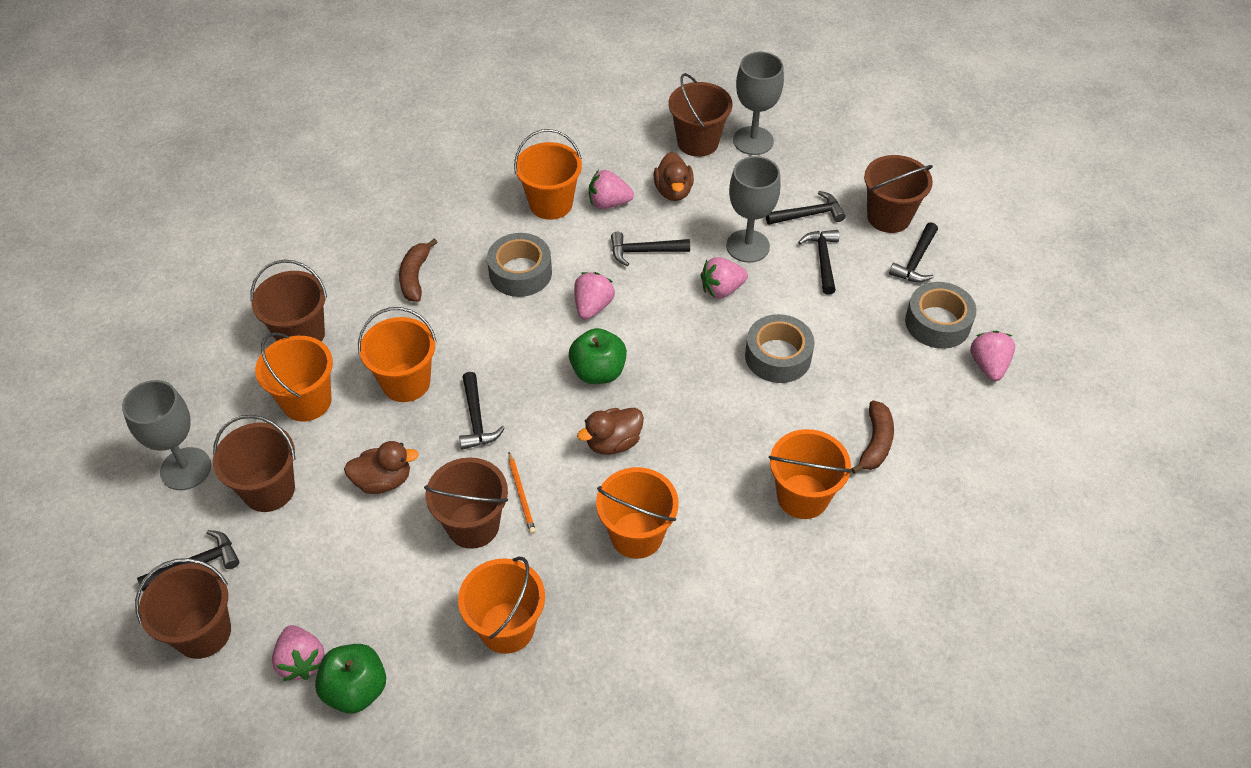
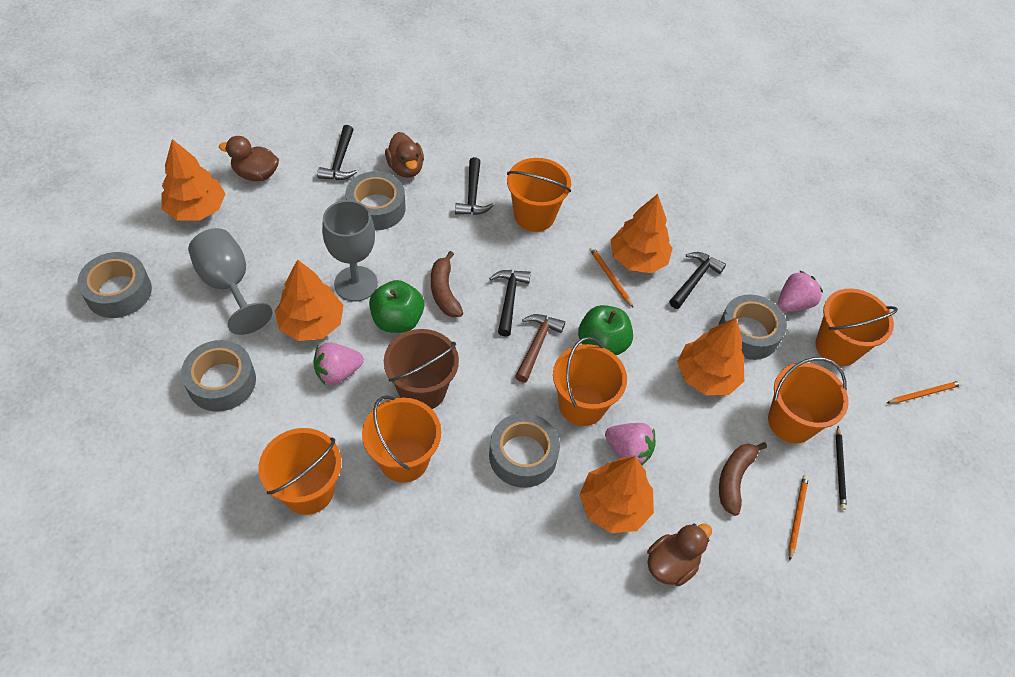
black hammer: 6 -> 4
black pencil: 0 -> 1
brown bucket: 6 -> 1
brown hammer: 0 -> 1
grey goblet: 3 -> 2
grey tape: 3 -> 5
orange pencil: 1 -> 3
orange tree: 0 -> 5
pink strawberry: 5 -> 3

